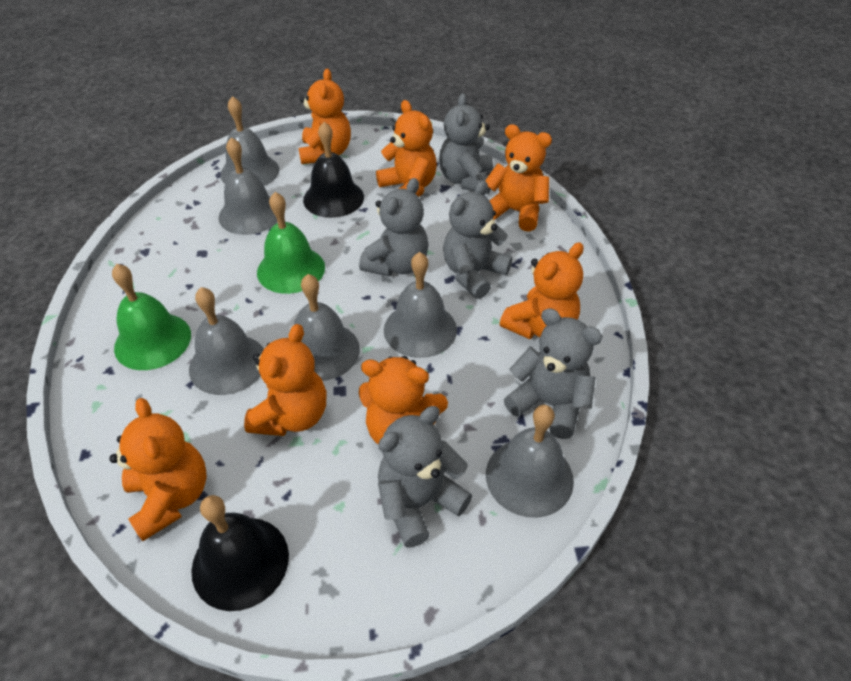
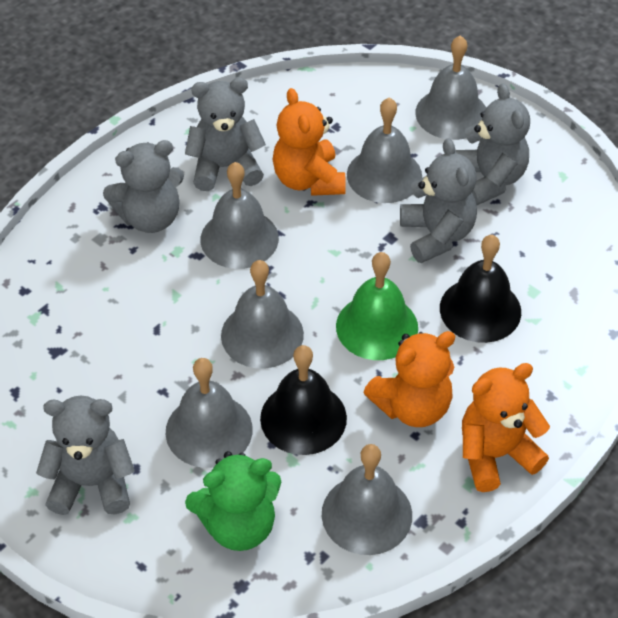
green bell: 2 -> 1
green teddy bear: 0 -> 1
orange teddy bear: 7 -> 3

